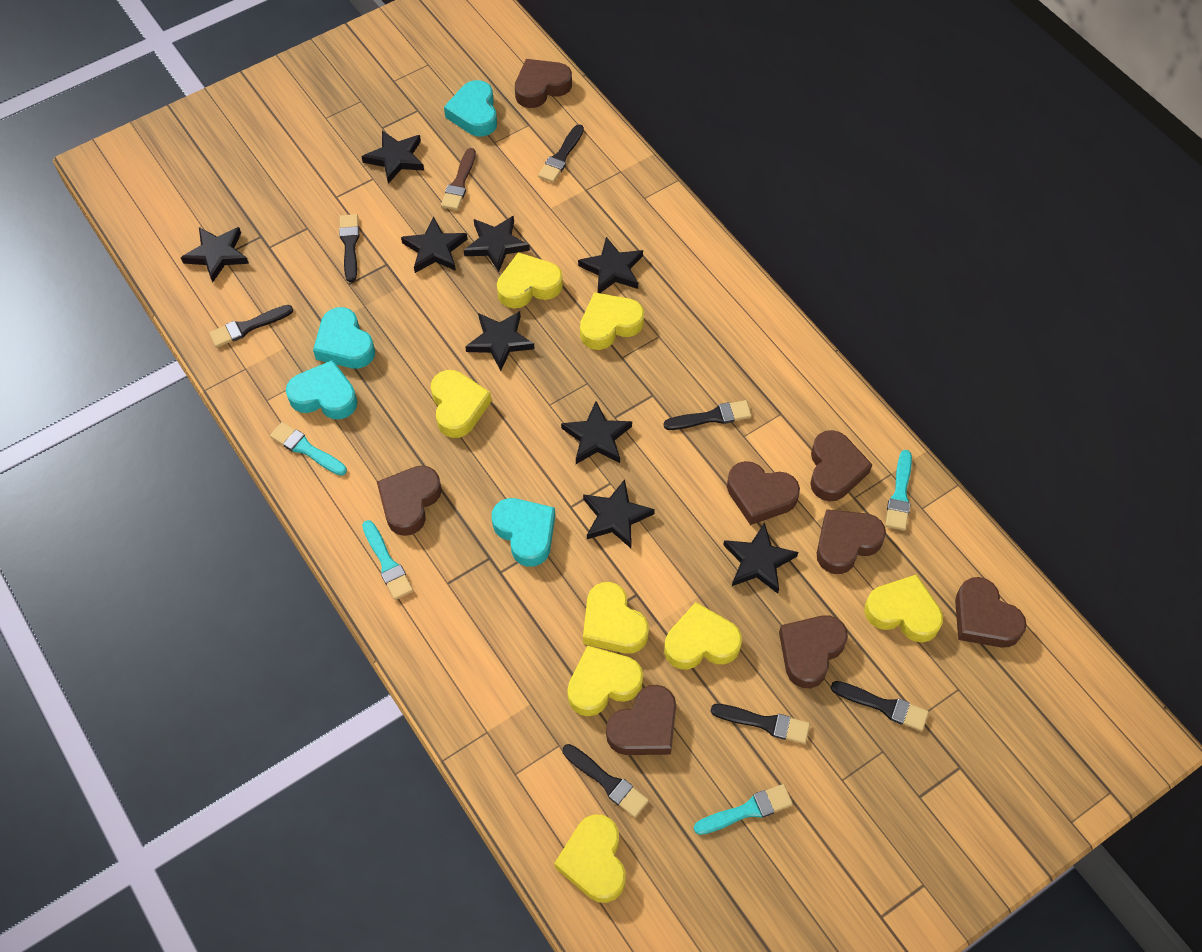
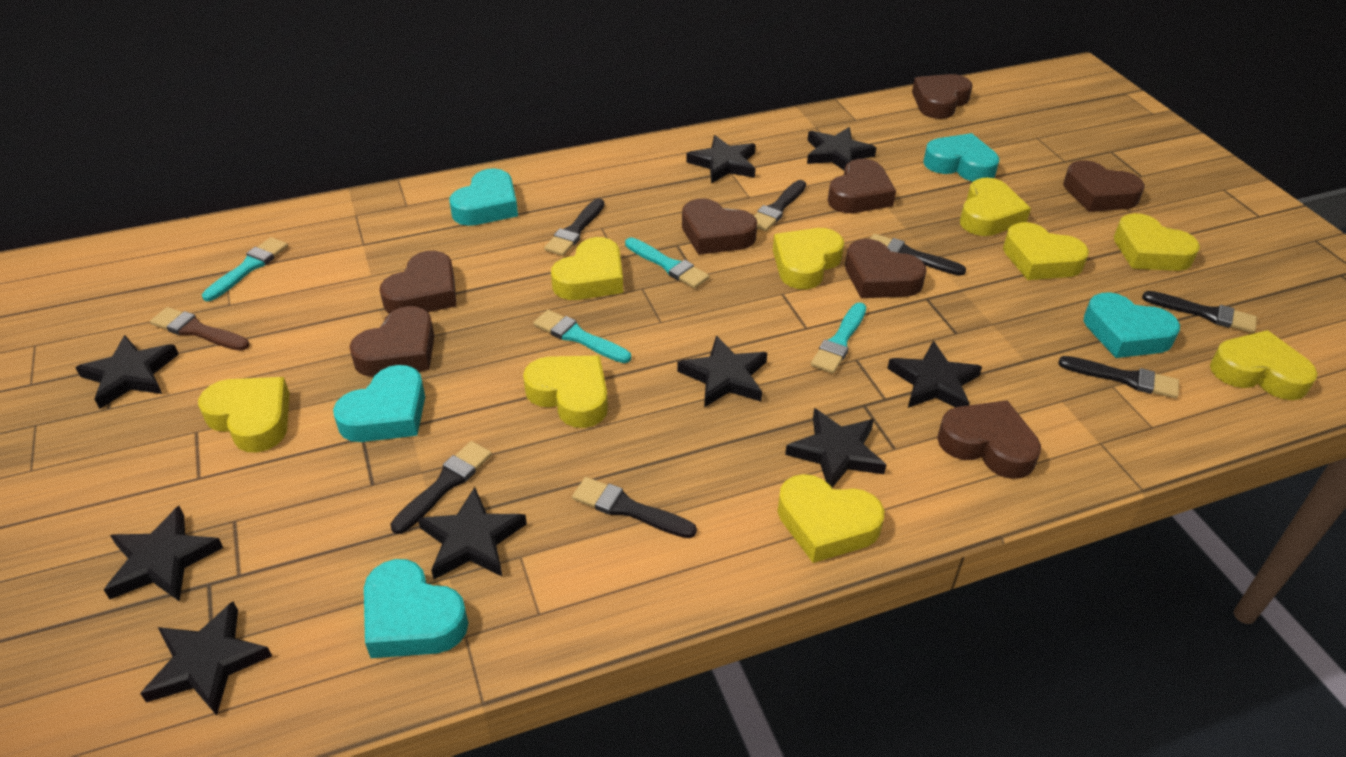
turquoise heart: 4 -> 5
yellow heart: 8 -> 9

